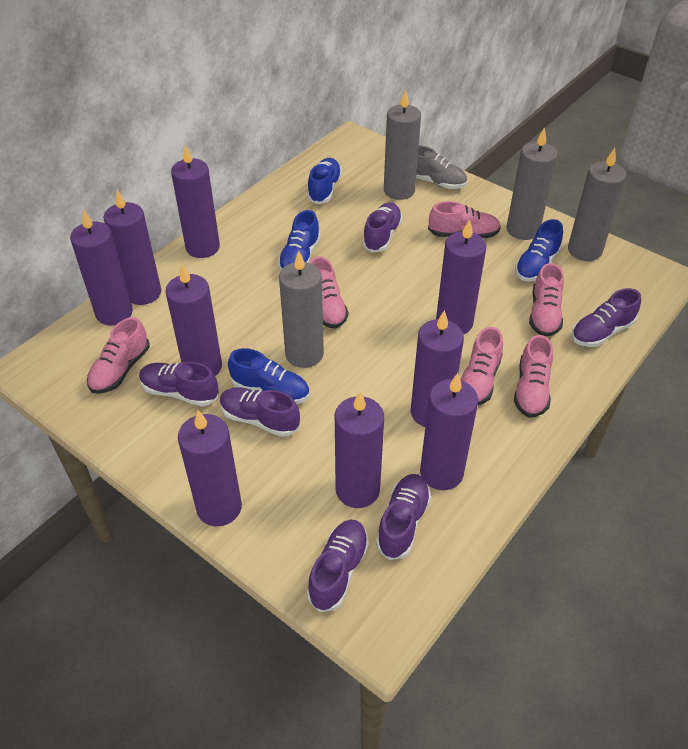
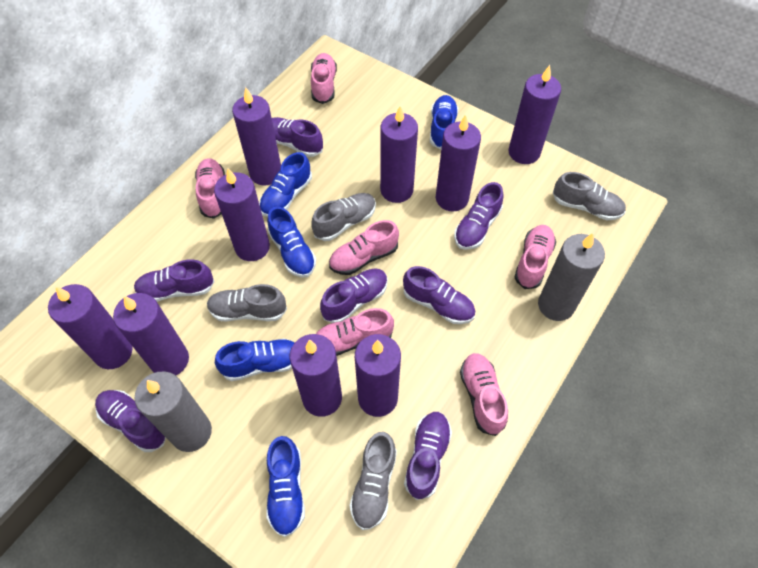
blue shoe: 4 -> 5
grey candle: 4 -> 2
grey shoe: 1 -> 4
purple shoe: 6 -> 7

